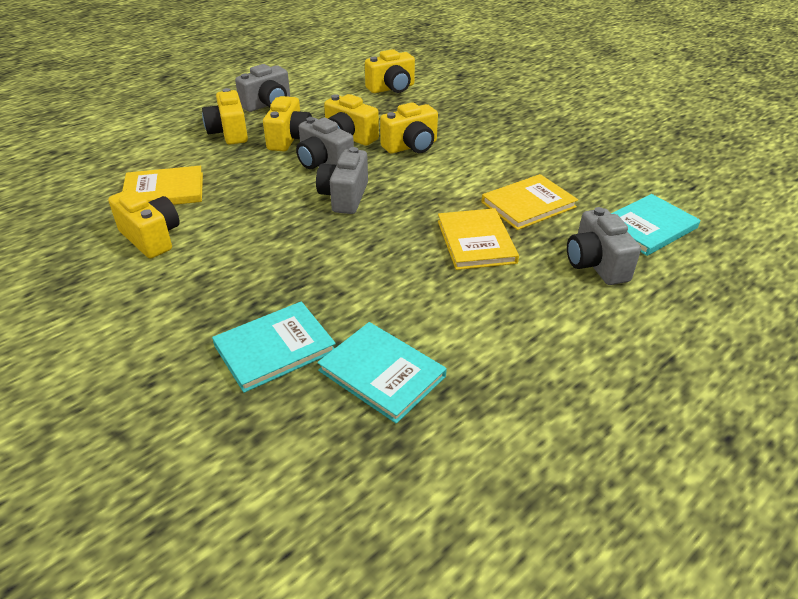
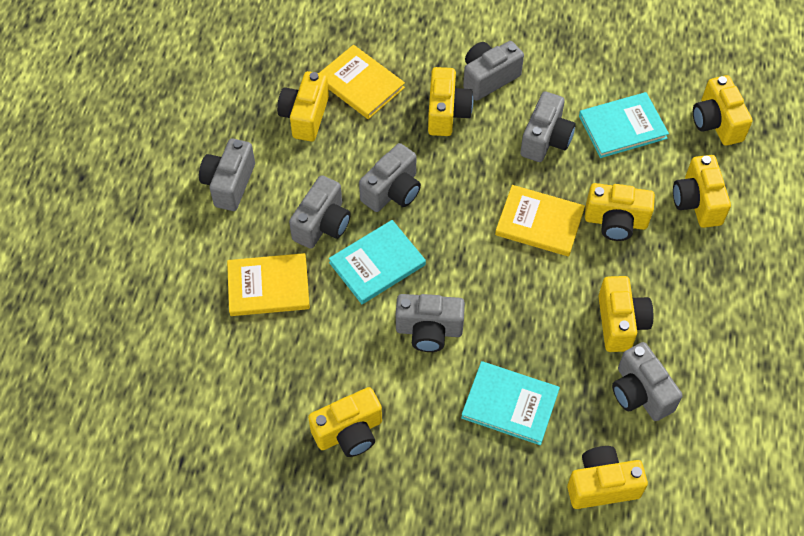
grey camera: 4 -> 7
yellow camera: 6 -> 8

